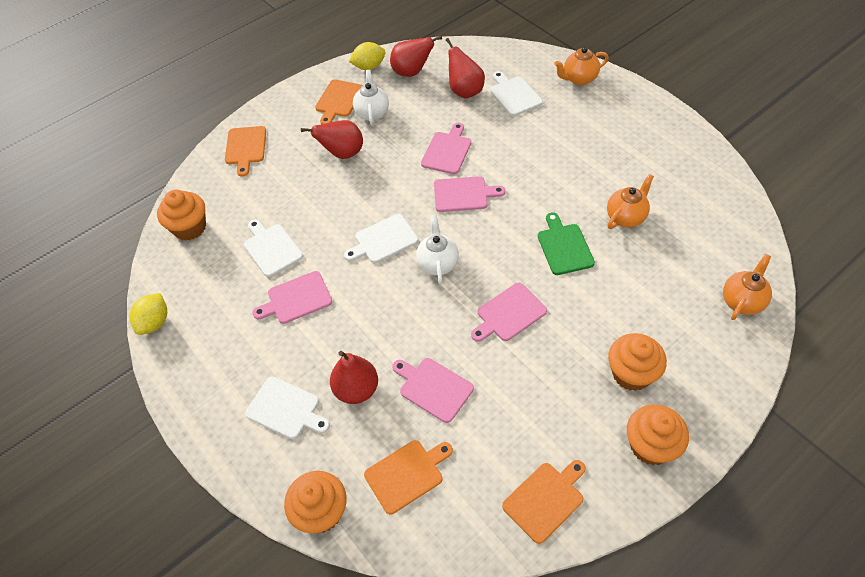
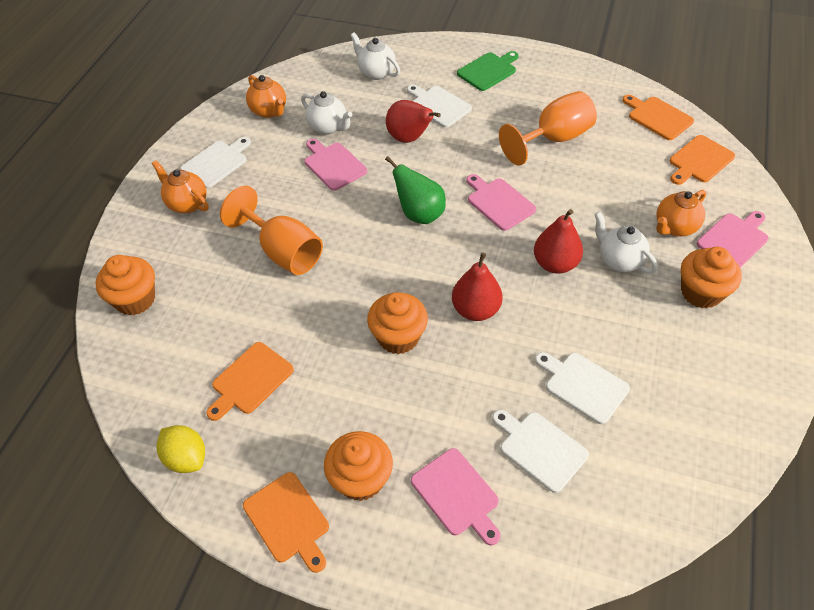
green pear: 0 -> 1
orange goblet: 0 -> 2
pink cutting board: 5 -> 4
red pear: 4 -> 3
white teapot: 2 -> 3
yellow lemon: 2 -> 1

